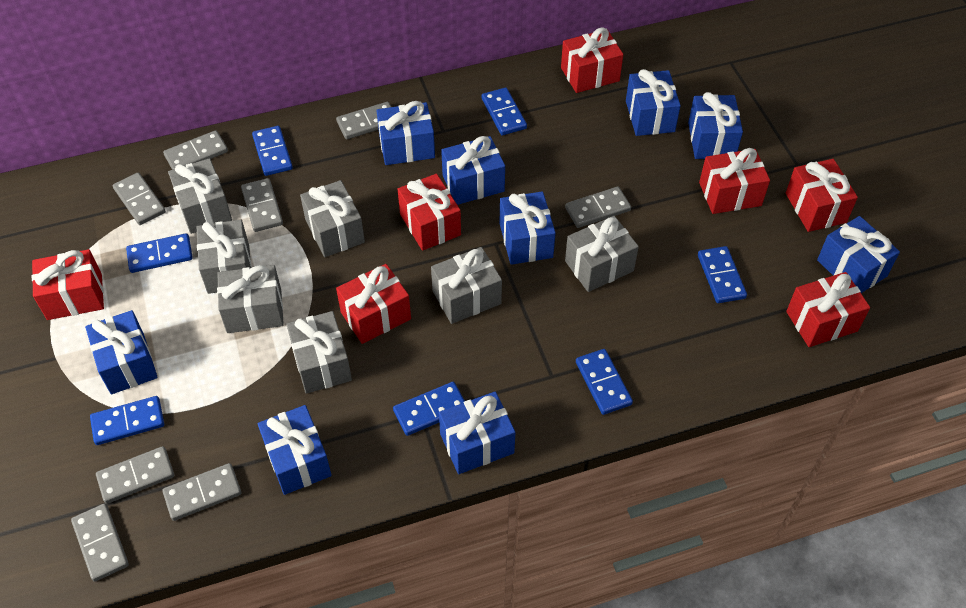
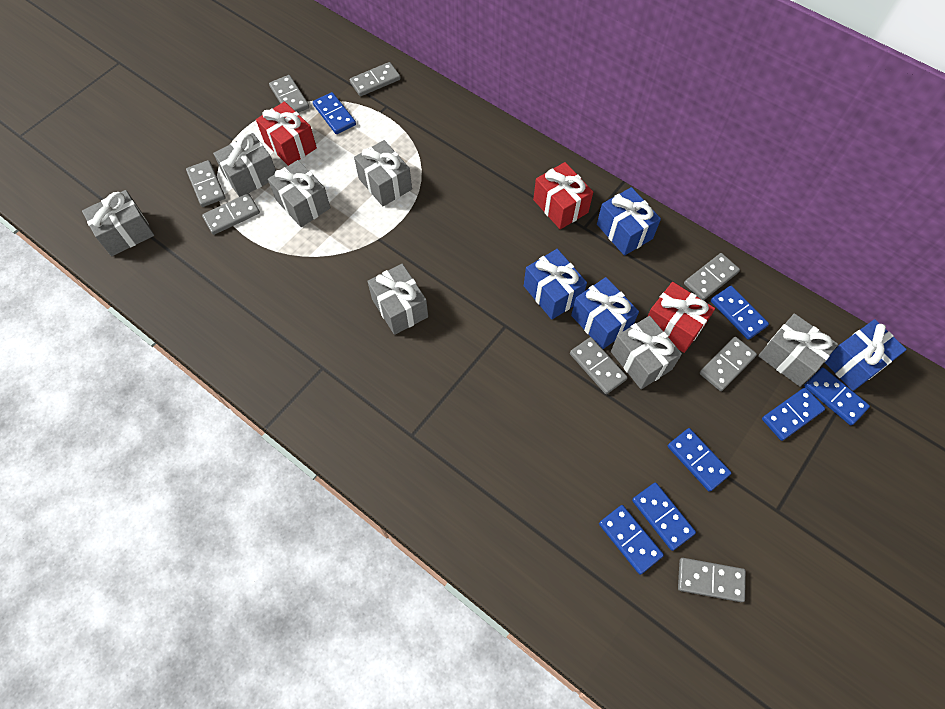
blue gift: 9 -> 4
red gift: 7 -> 3

